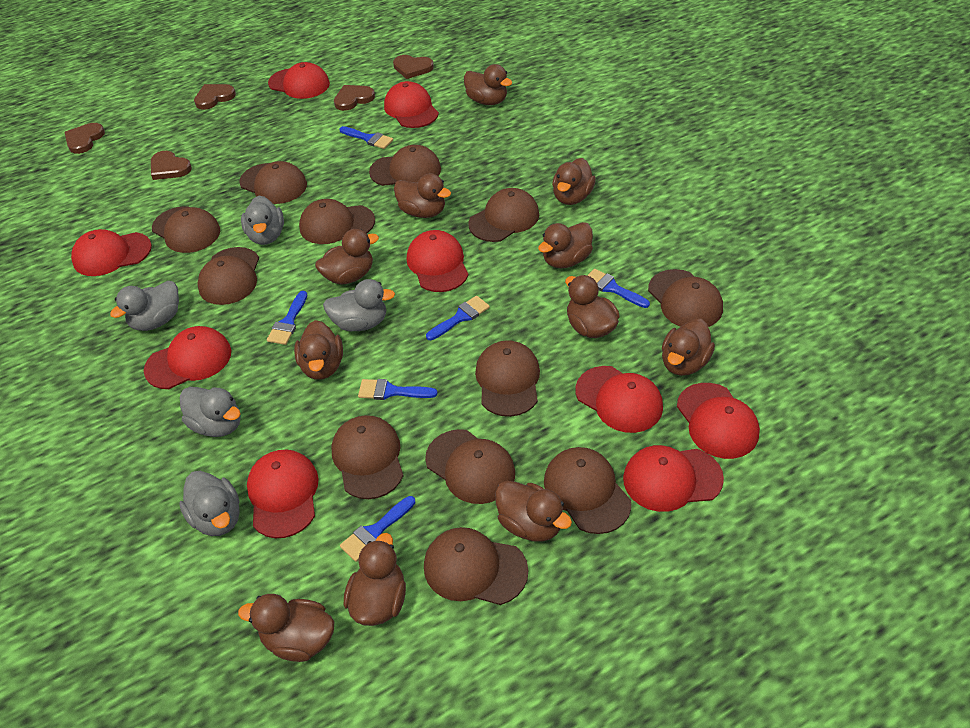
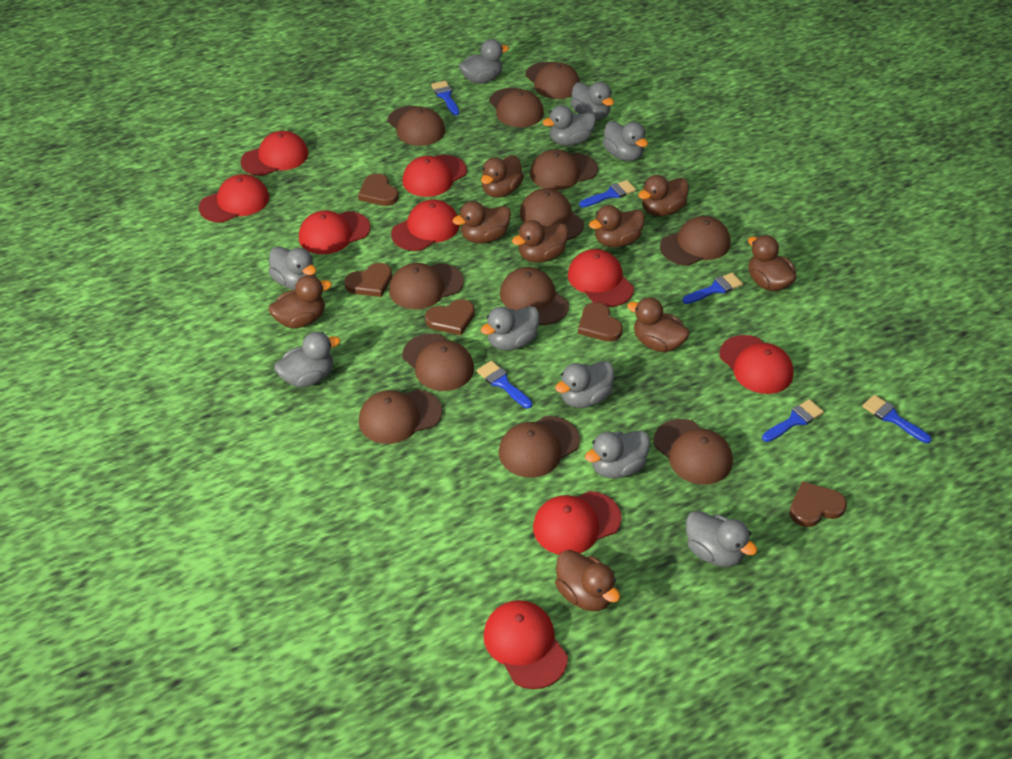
brown duck: 11 -> 9
grey duck: 5 -> 10

